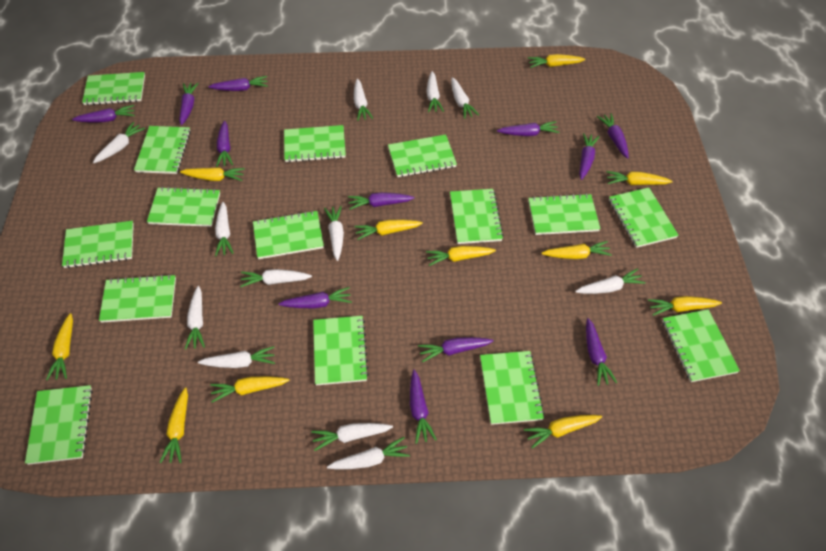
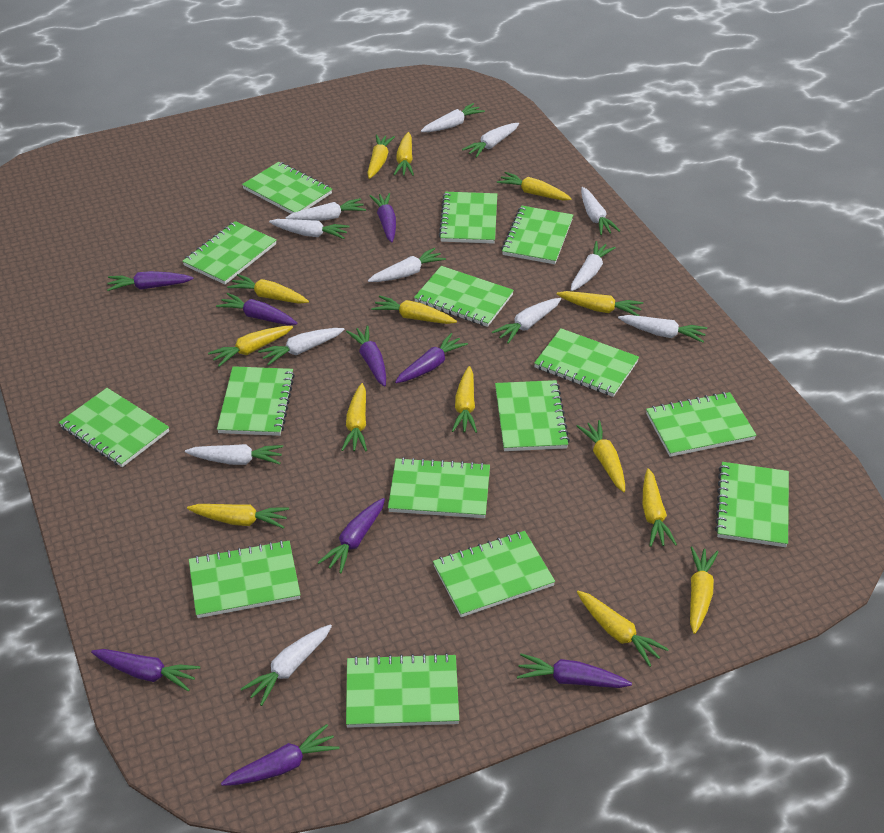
purple carrot: 12 -> 9
yellow carrot: 11 -> 14

